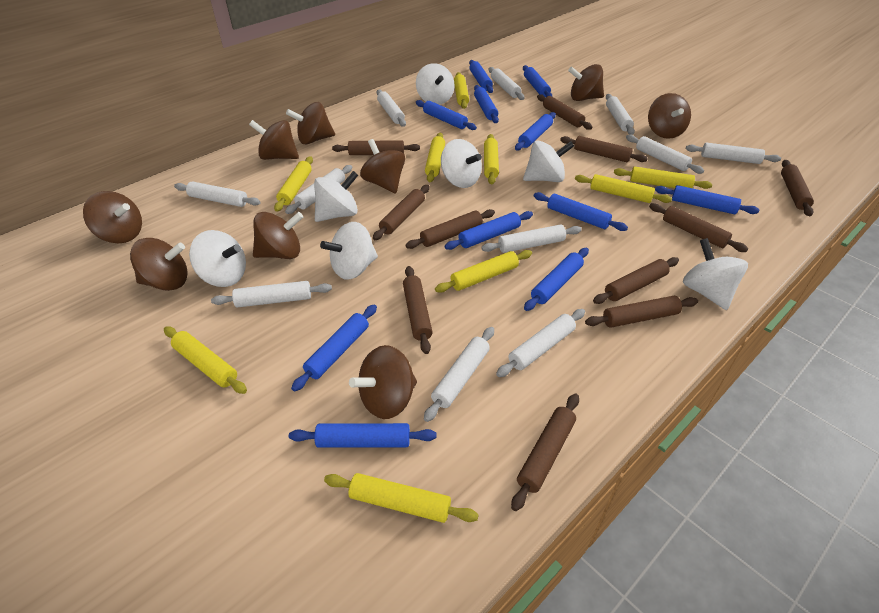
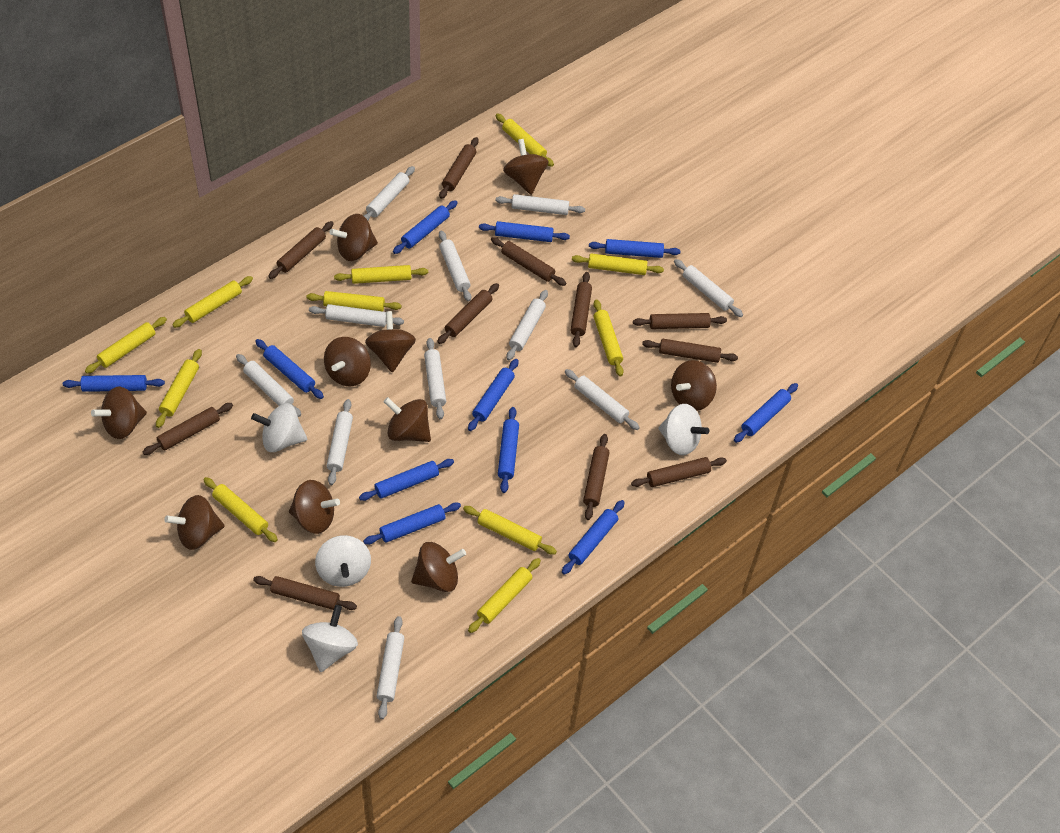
brown spinning top: 9 -> 10
white spinning top: 7 -> 4
yellow rolling pin: 9 -> 11

